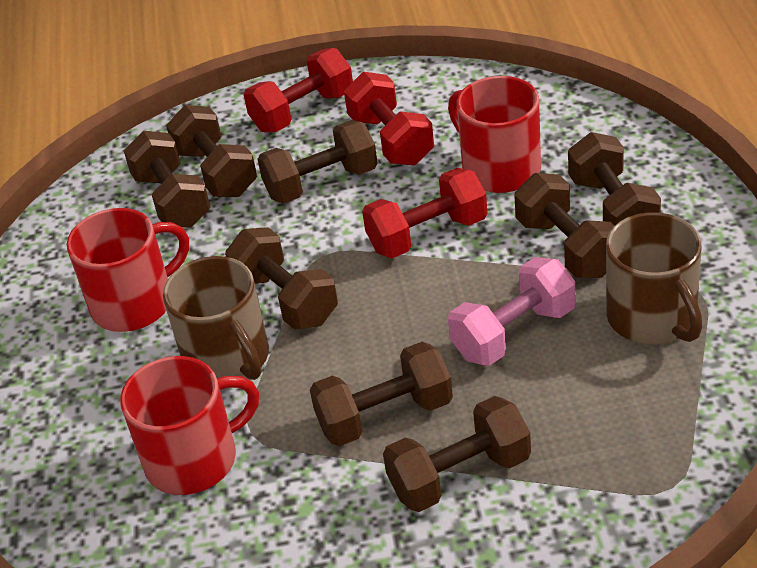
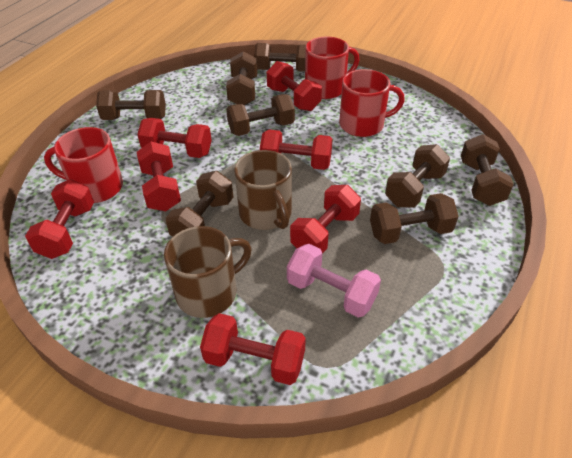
red dumbbell: 3 -> 7

